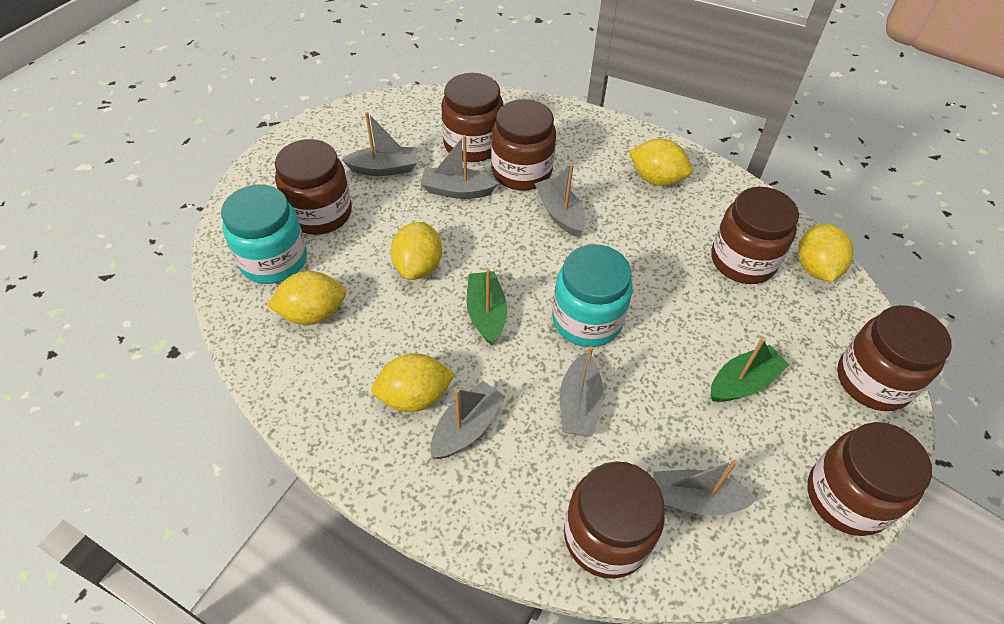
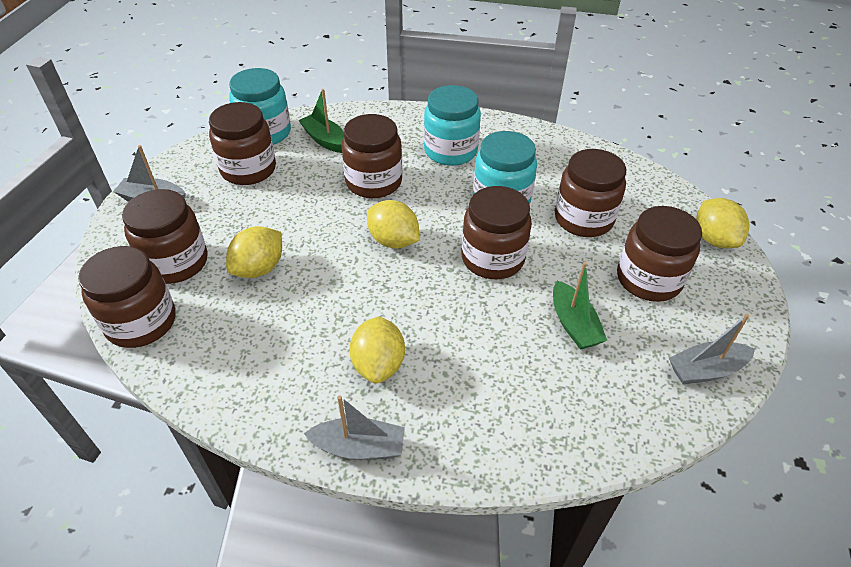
grey boat: 6 -> 3
turquoise jar: 2 -> 3
yellow lemon: 5 -> 4

